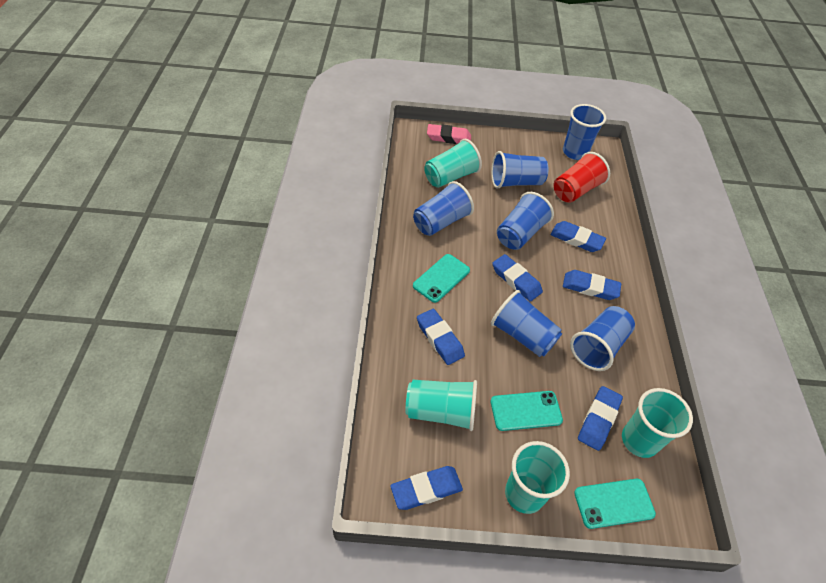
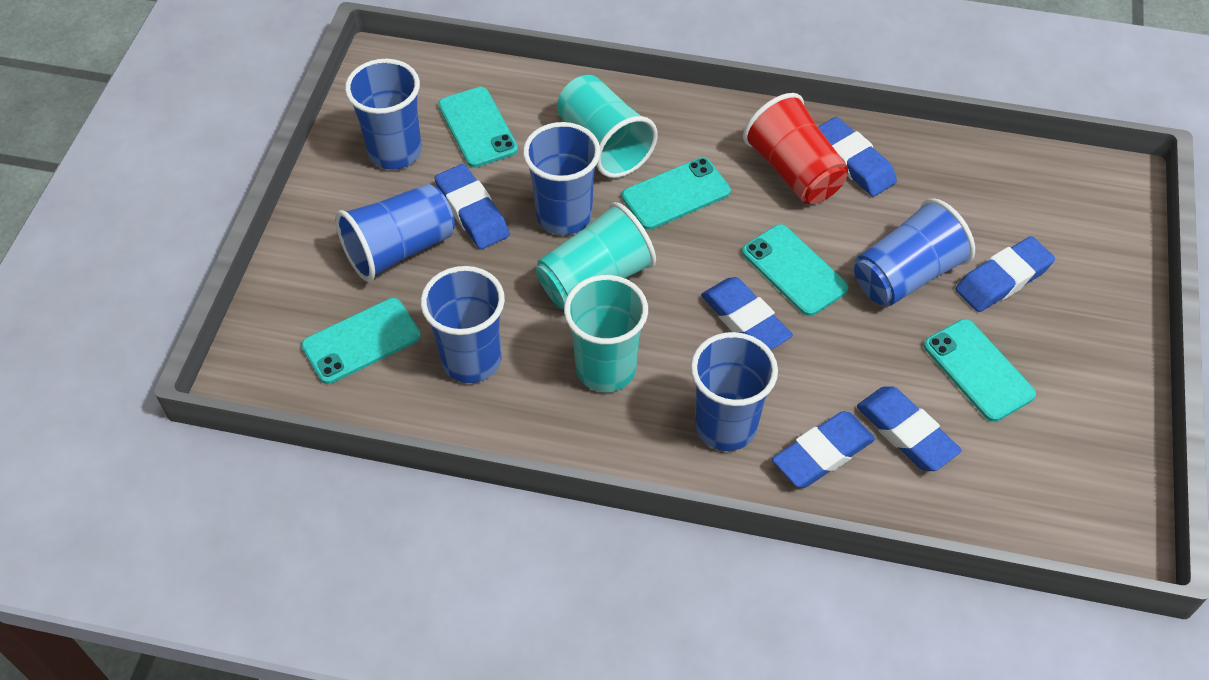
pink eraser: 1 -> 0
turquoise cup: 4 -> 3
turquoise phone: 3 -> 5

